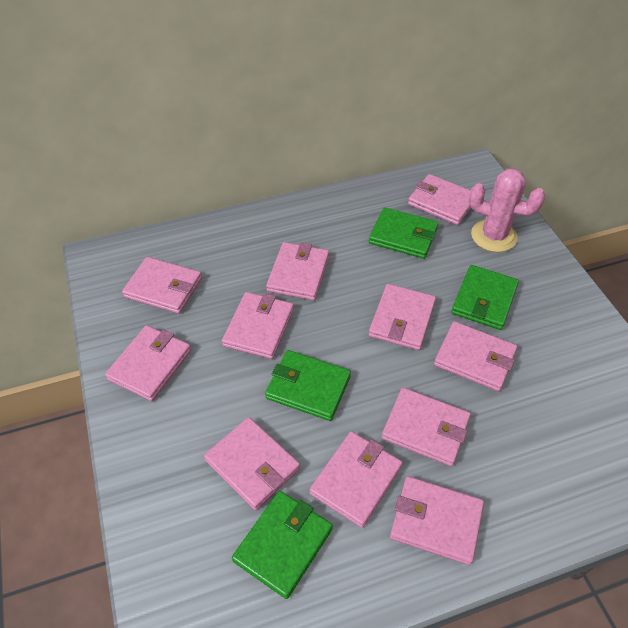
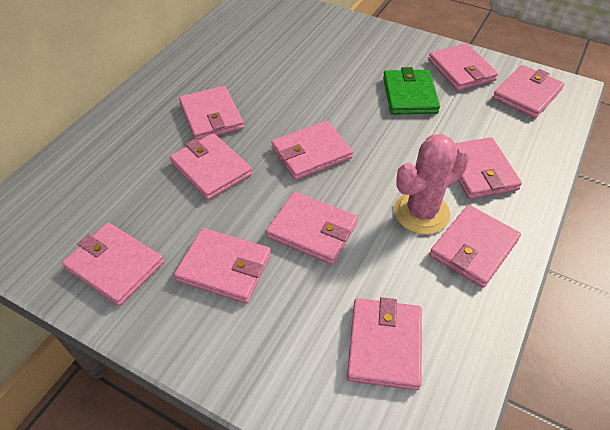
green wallet: 4 -> 1

